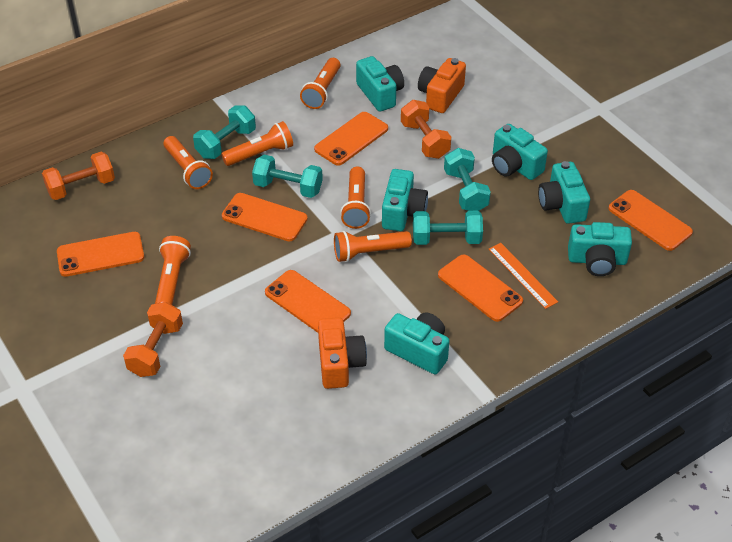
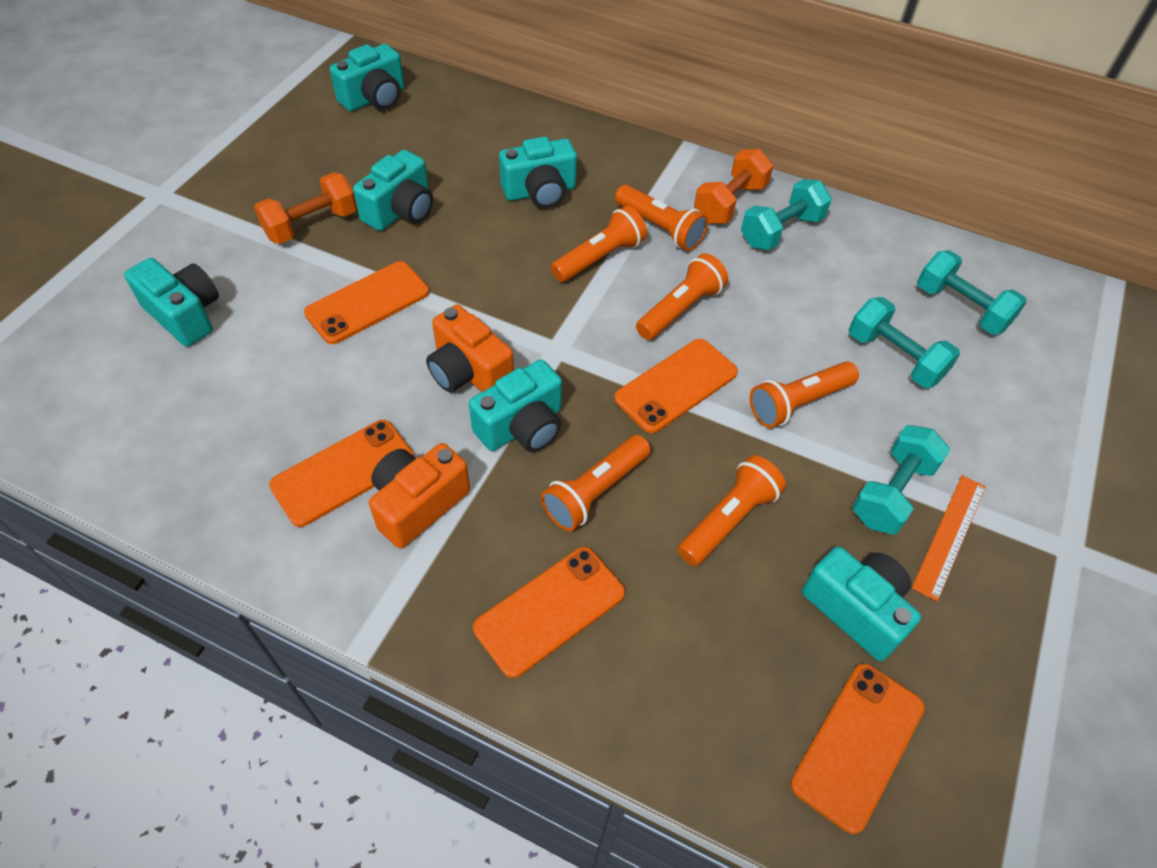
orange dumbbell: 3 -> 2
orange phone: 6 -> 5

